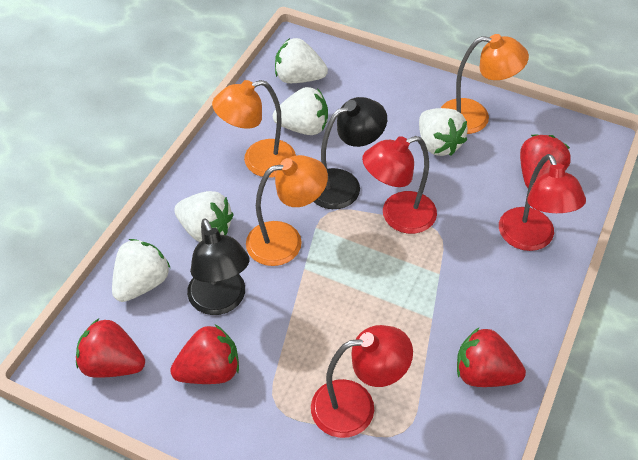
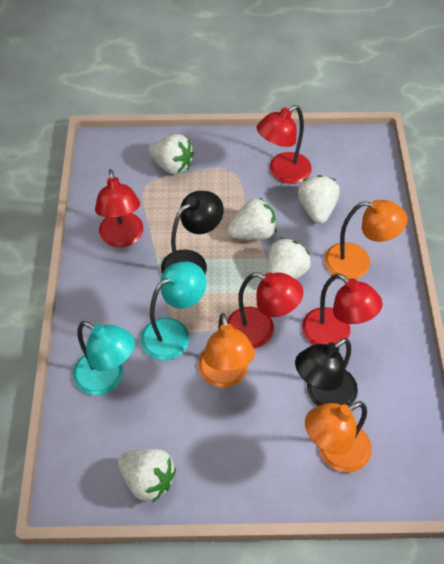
red lamp: 3 -> 4
red strawberry: 4 -> 0
turquoise lamp: 0 -> 2

